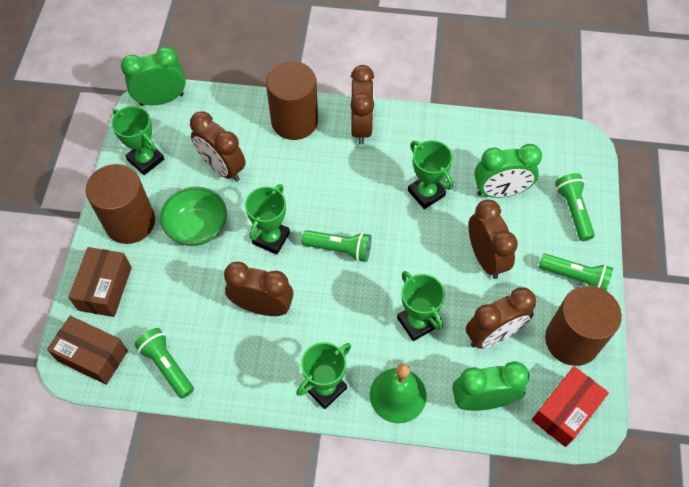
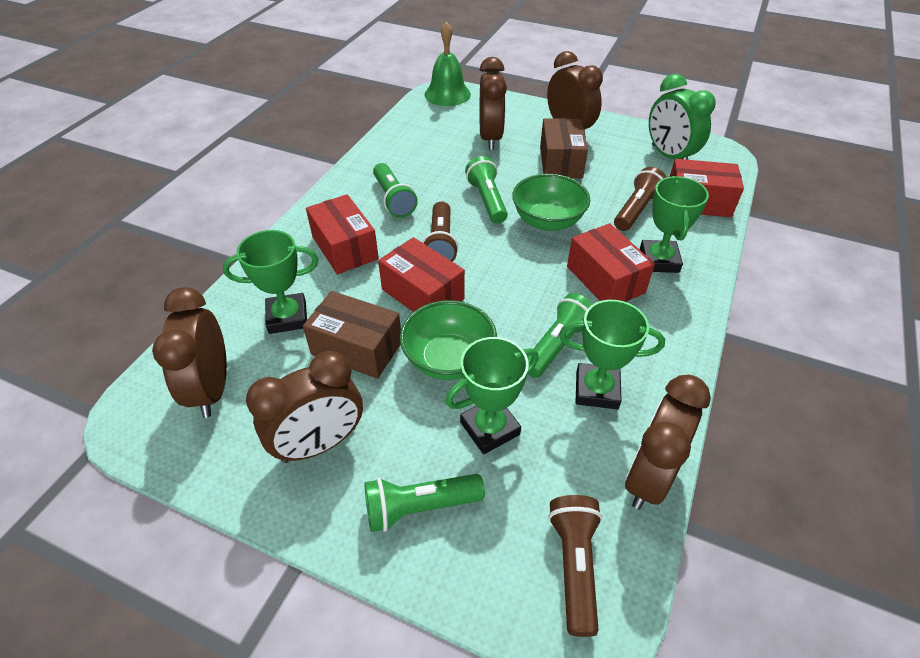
brown cylinder: 3 -> 0
brown flashlight: 0 -> 3
green bowl: 1 -> 2
green clock: 3 -> 1
green trophy: 5 -> 4
red box: 1 -> 4

